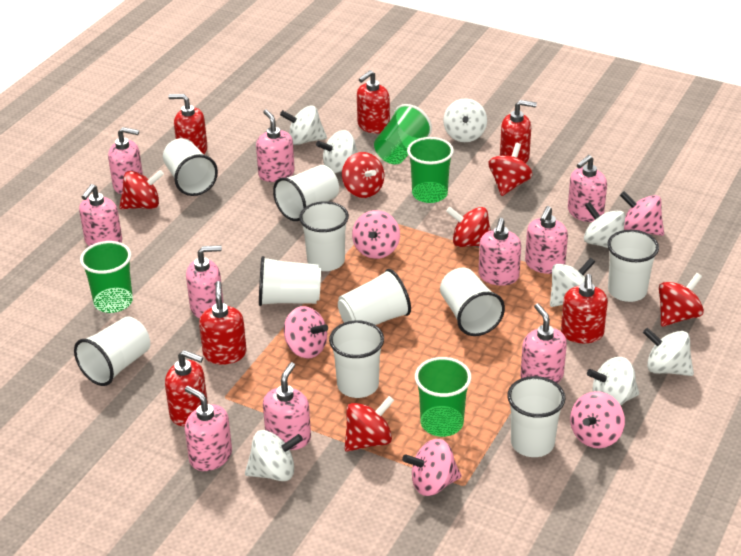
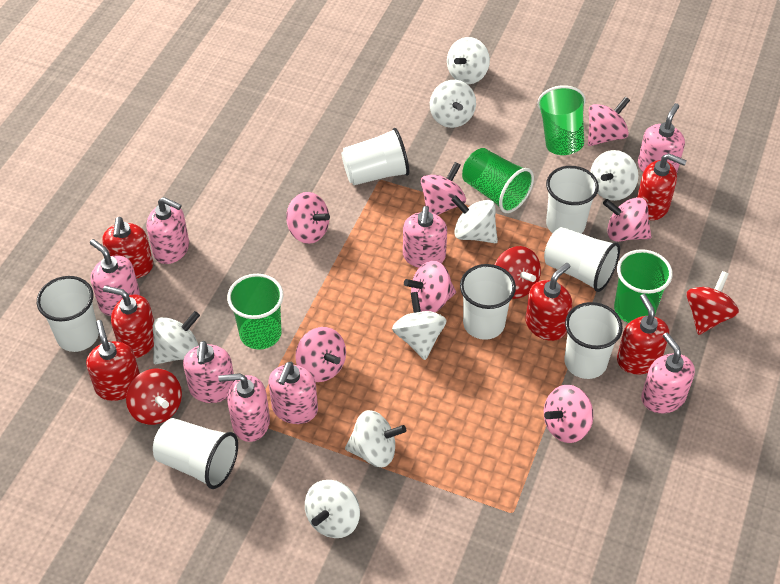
pink soap dispenser: 10 -> 8
pink spinning top: 5 -> 7
red spinning top: 6 -> 3
white cup: 10 -> 7

